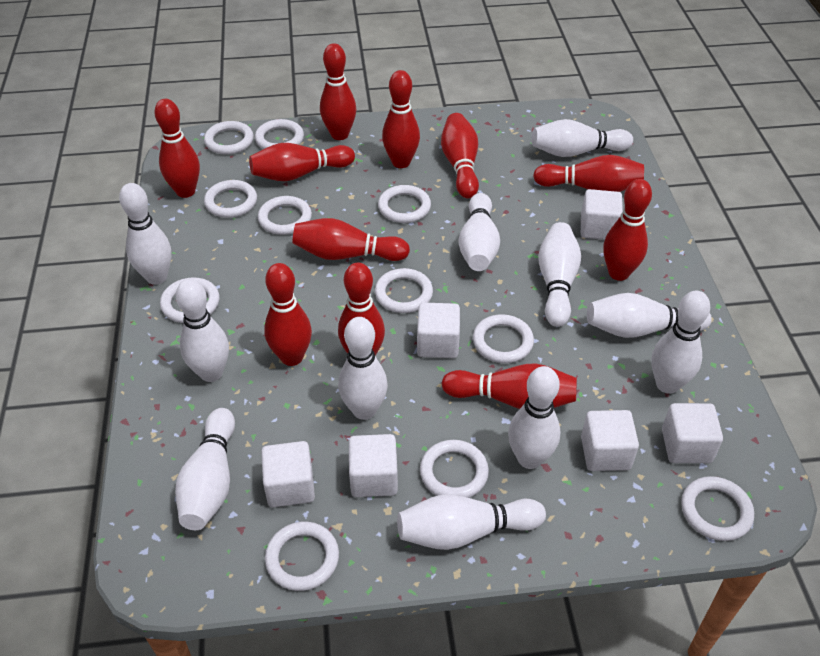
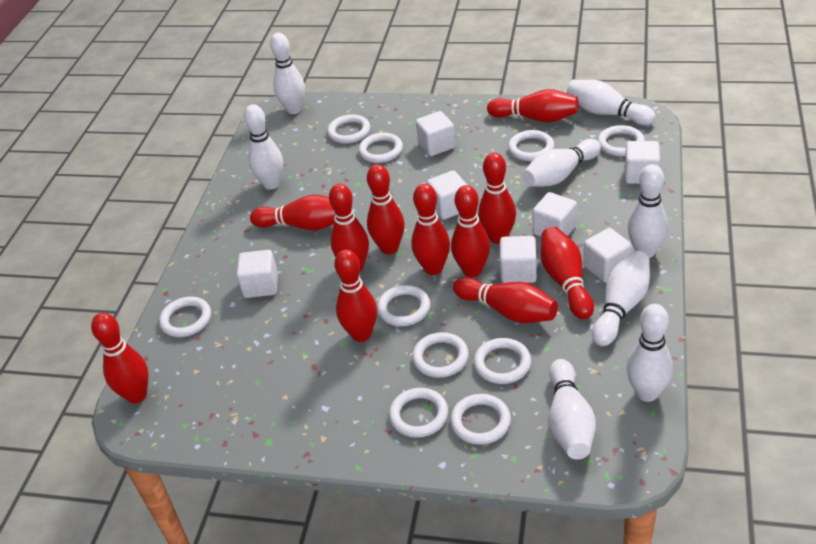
white bowling pin: 11 -> 8
white cube: 6 -> 7
white ring: 11 -> 10

